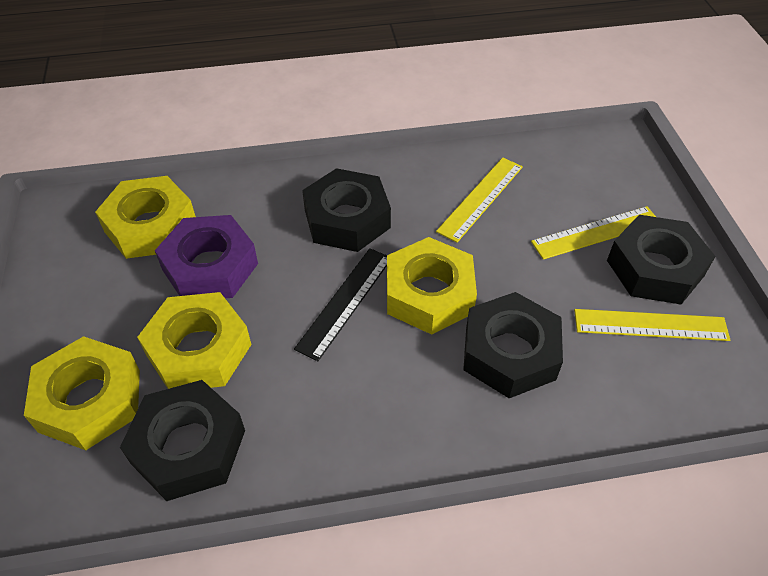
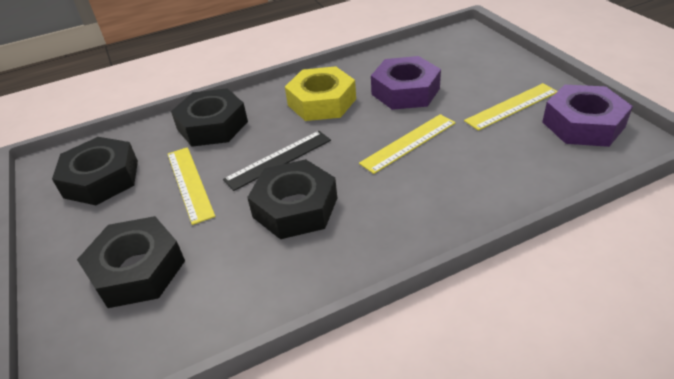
purple nut: 1 -> 2
yellow nut: 4 -> 1

